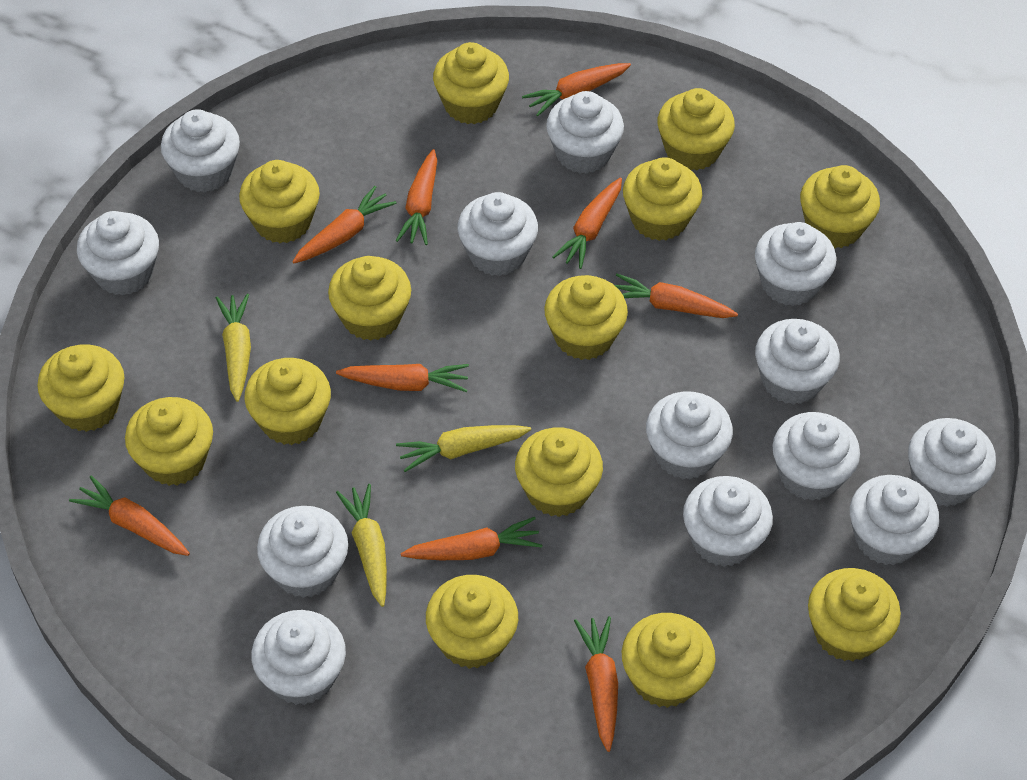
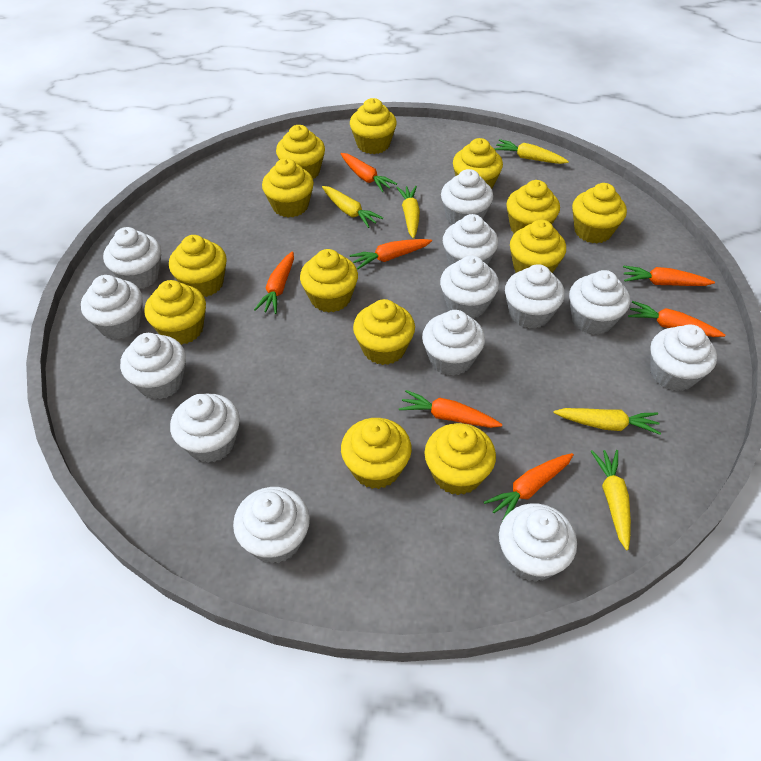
orange carrot: 9 -> 7
yellow carrot: 3 -> 5
yellow cupcake: 14 -> 13

